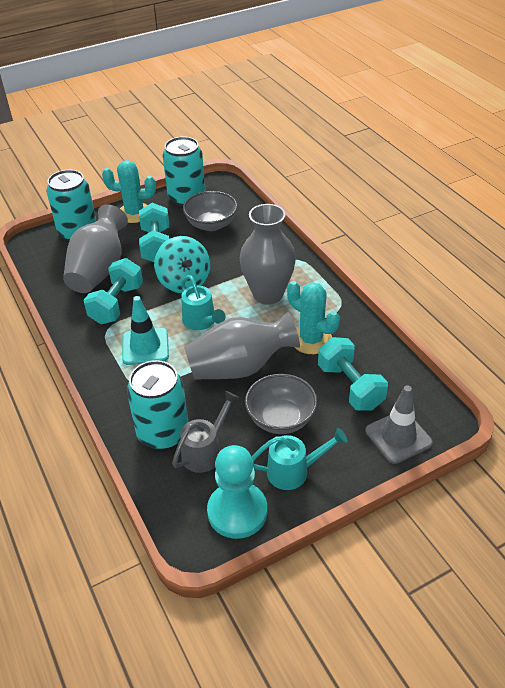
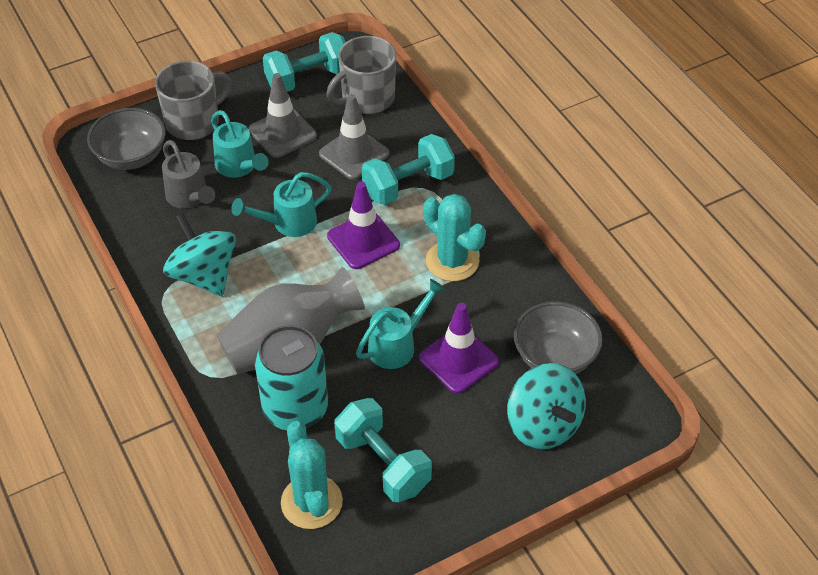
grey mug: 0 -> 2
grey traffic cone: 1 -> 2
grey vase: 3 -> 1
purple traffic cone: 0 -> 2
turquoise can: 3 -> 1
turquoise pawn: 1 -> 0
turquoise spinning top: 1 -> 2
turquoise traffic cone: 1 -> 0
turquoise watering can: 2 -> 3

